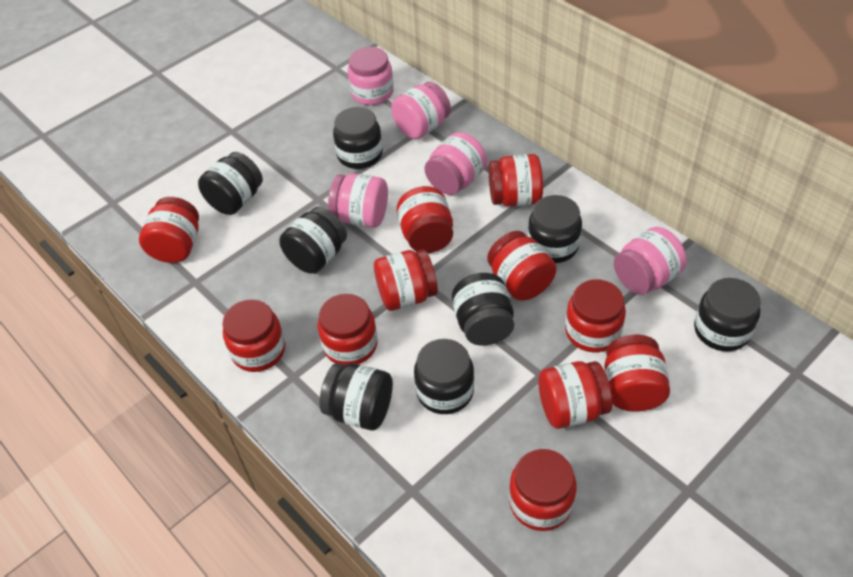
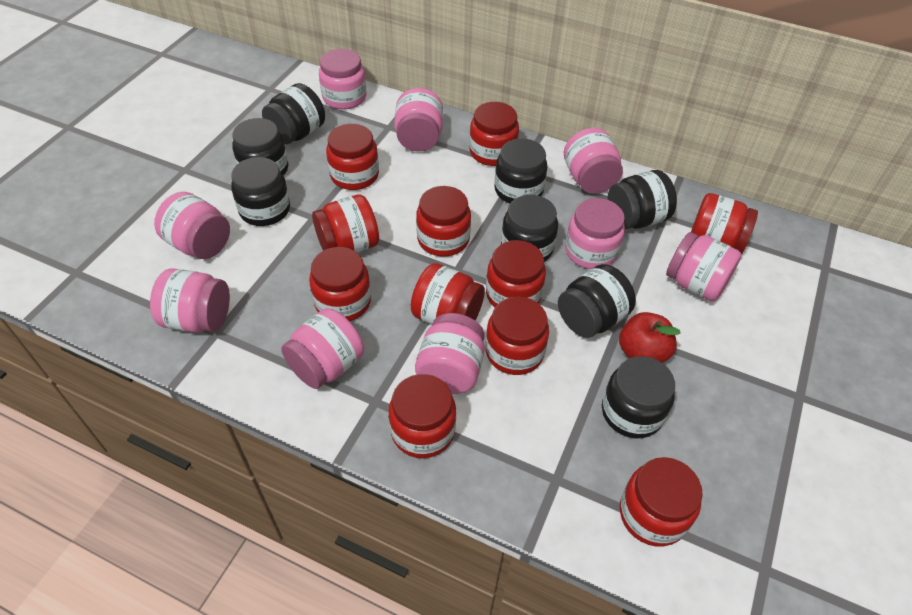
pink jar: 5 -> 9
red apple: 0 -> 1

